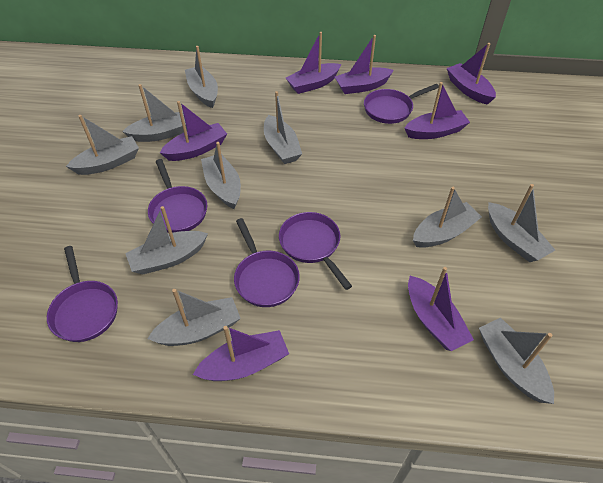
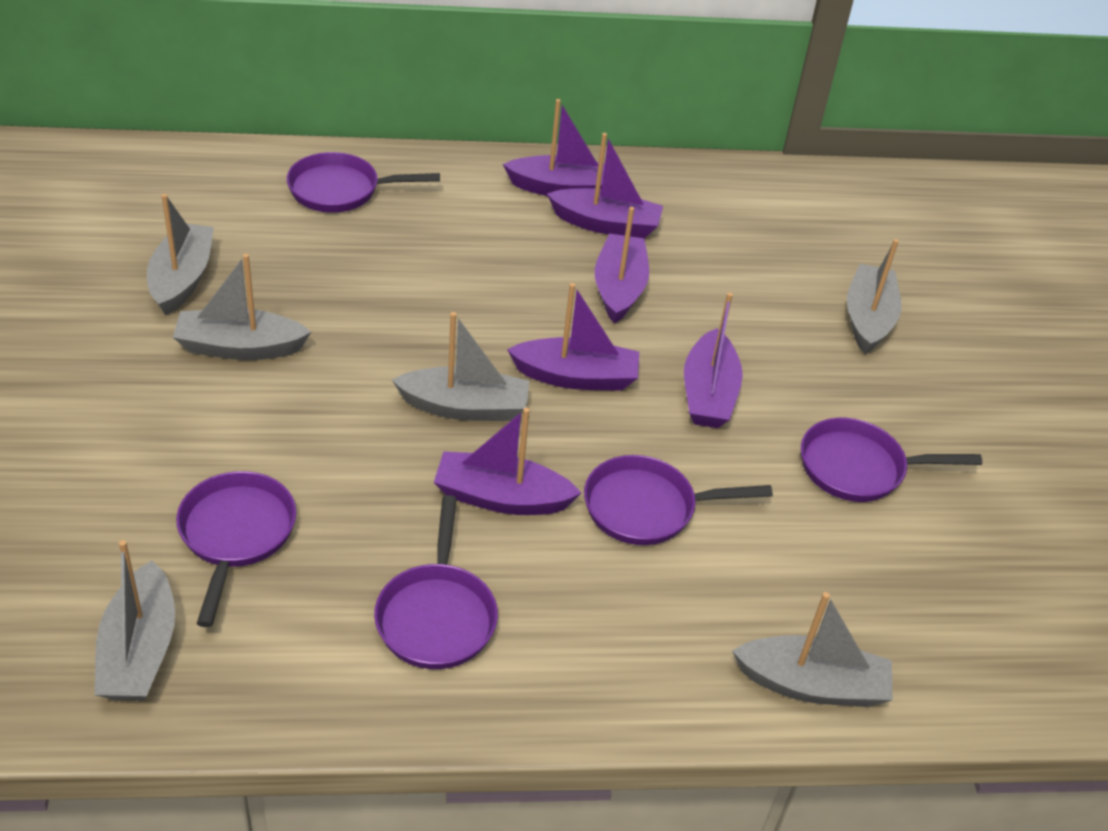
grey boat: 10 -> 6
purple boat: 7 -> 6

